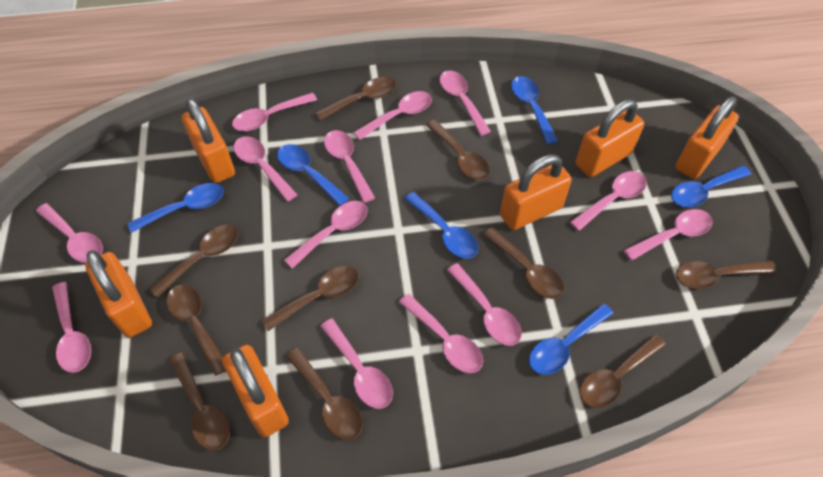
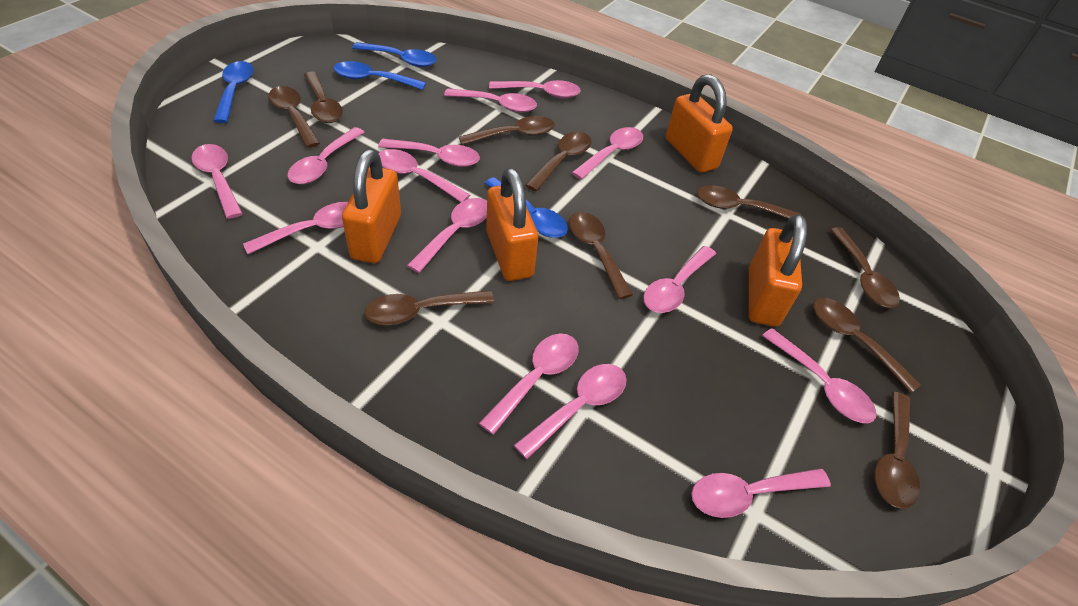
blue spoon: 6 -> 4
orange padlock: 6 -> 4
pink spoon: 13 -> 14

